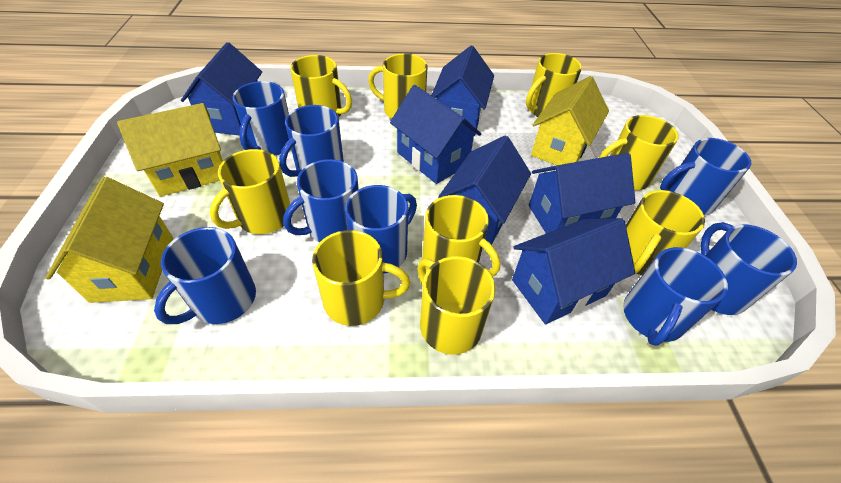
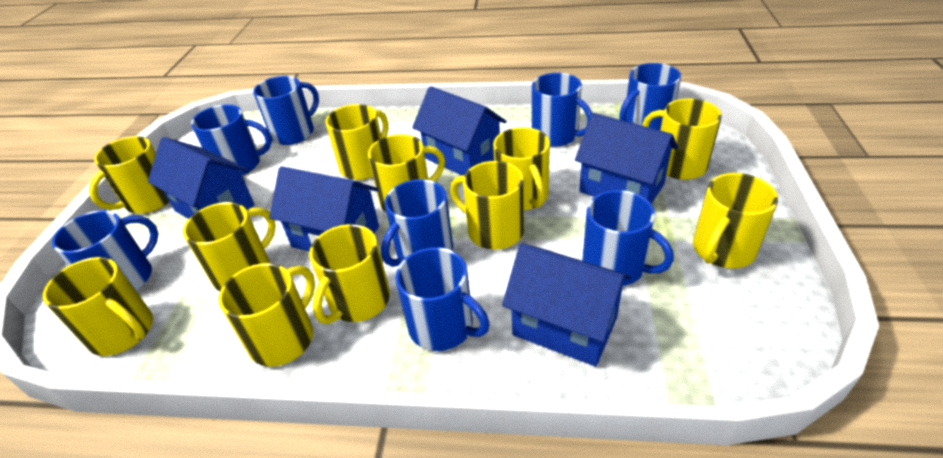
blue house: 6 -> 5
yellow house: 3 -> 0
yellow mug: 9 -> 11

